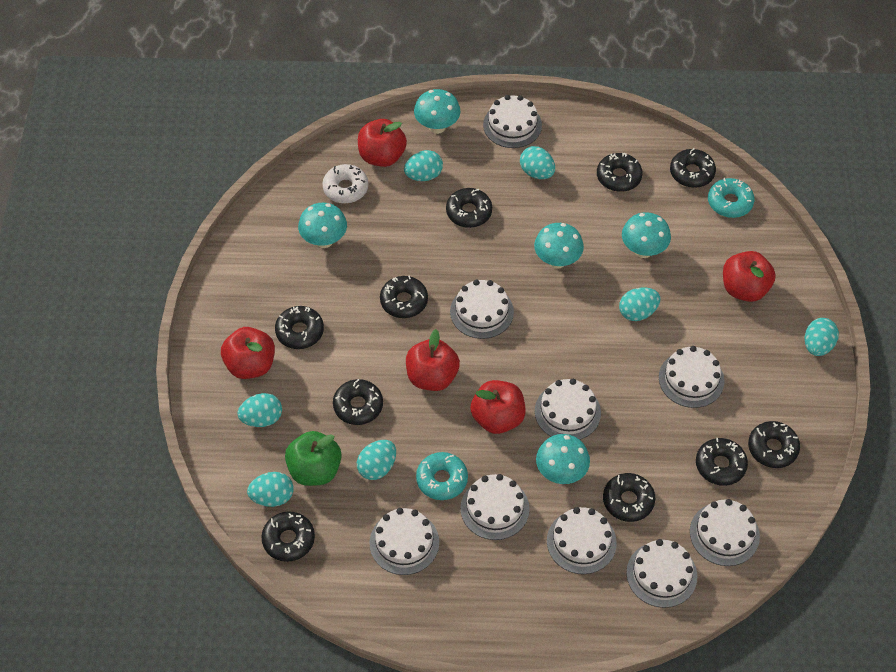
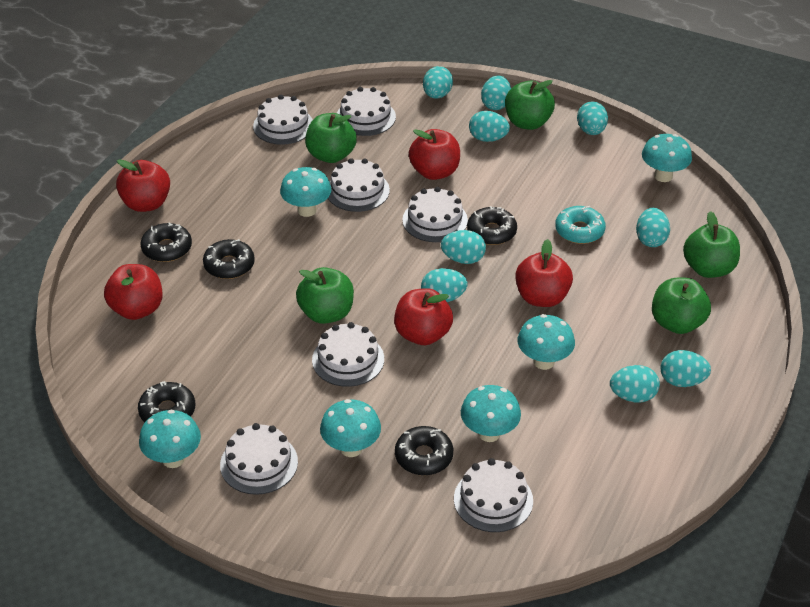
black donut: 10 -> 5
green apple: 1 -> 5
turquoise donut: 2 -> 1
turquoise egg: 7 -> 9
turquoise mushroom: 5 -> 6
white cake: 9 -> 7
white donut: 1 -> 0

